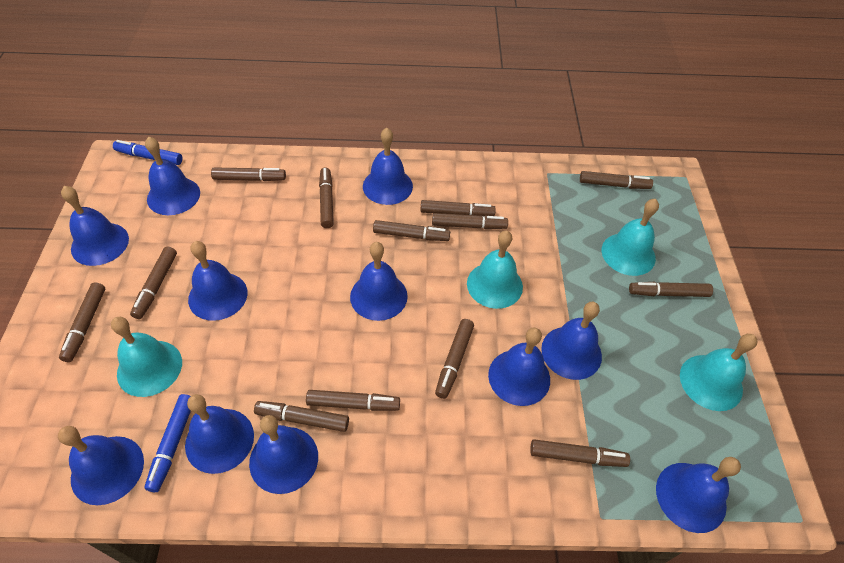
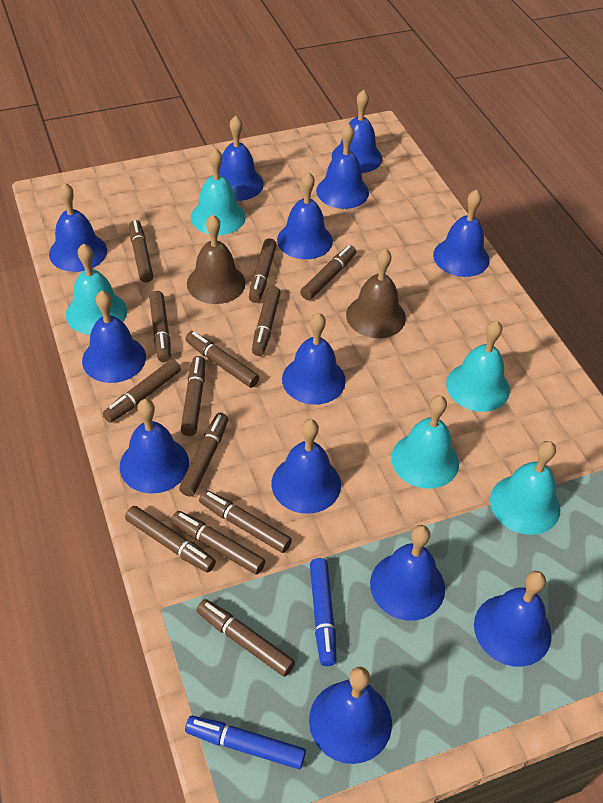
blue bell: 11 -> 13
brown bell: 0 -> 2
turquoise bell: 4 -> 5

